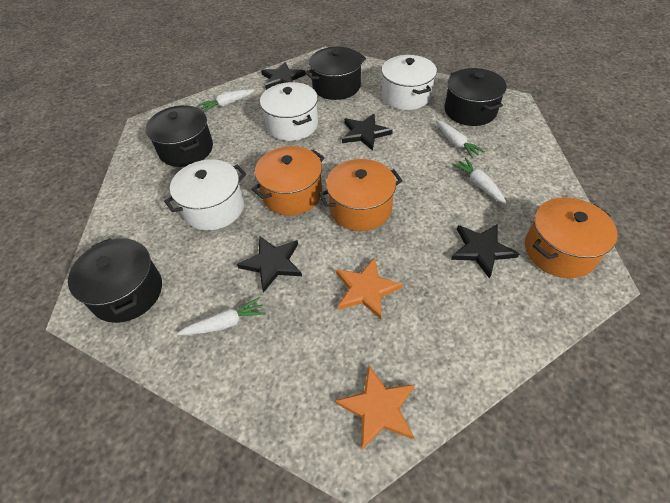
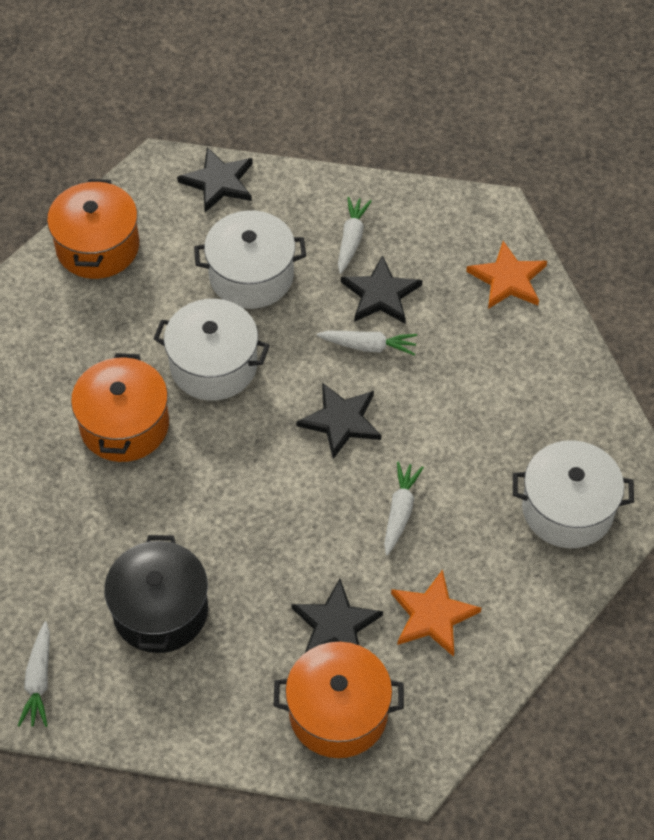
black pot: 4 -> 1

